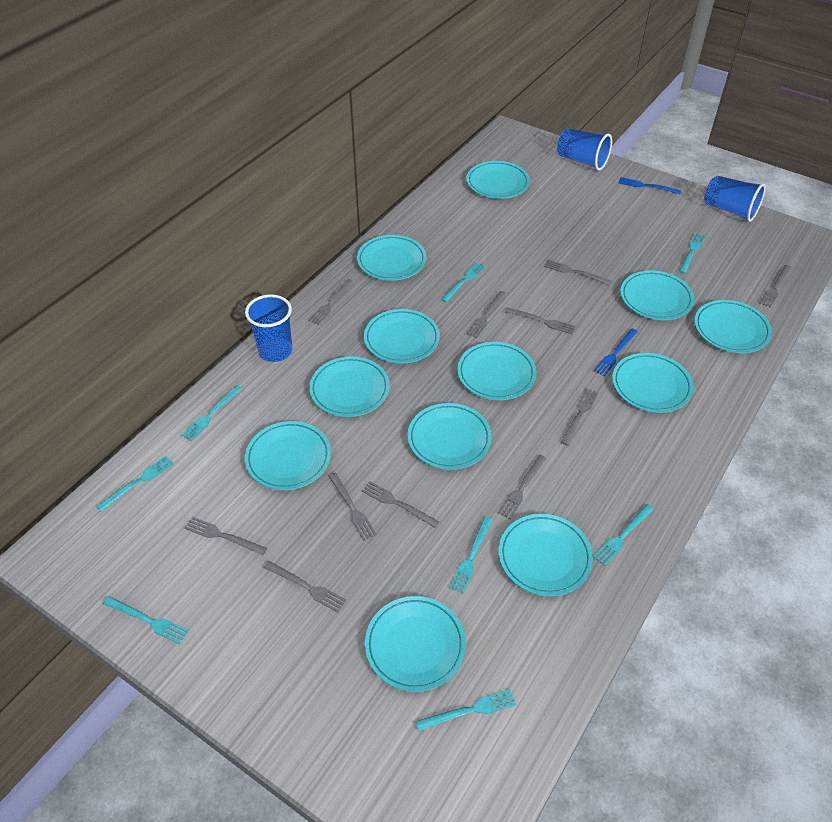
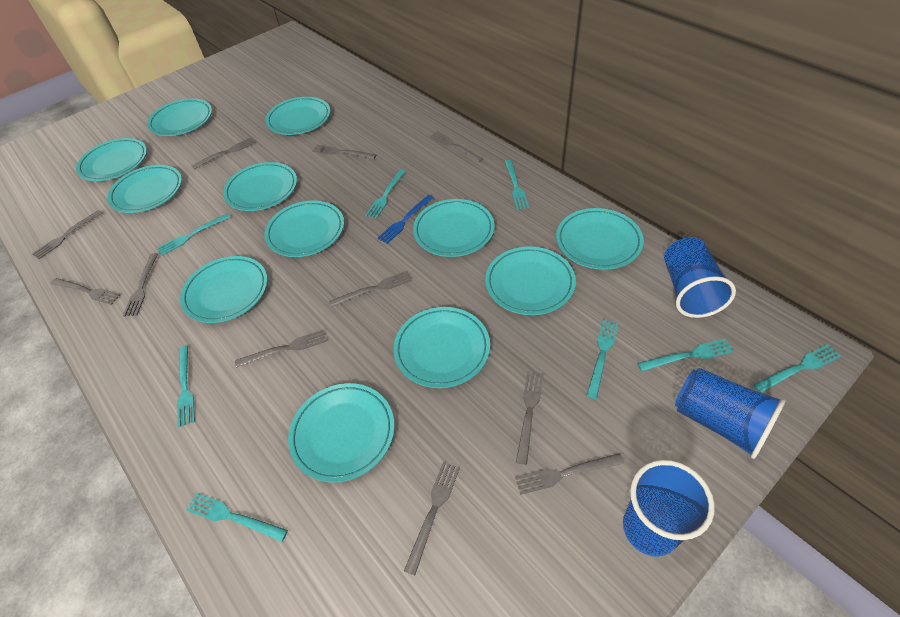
blue fork: 2 -> 1

